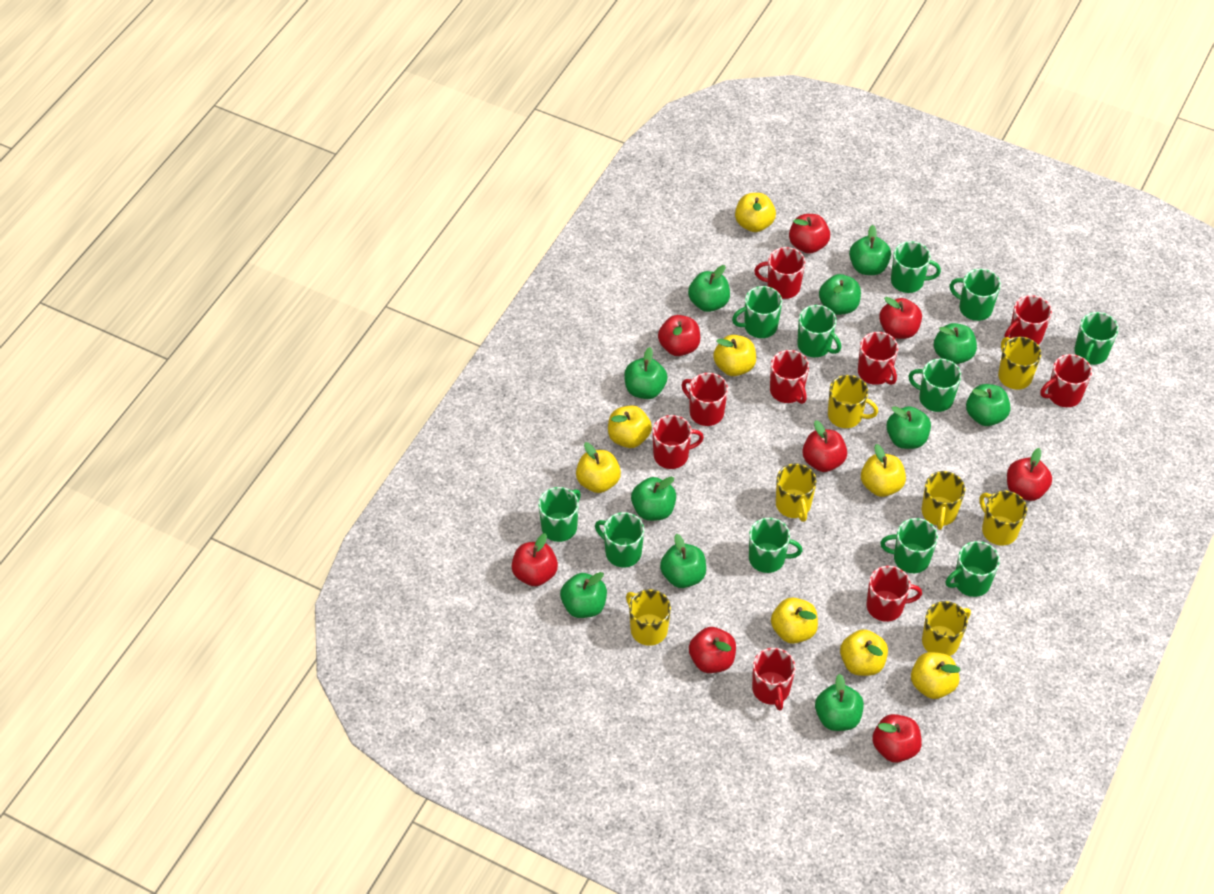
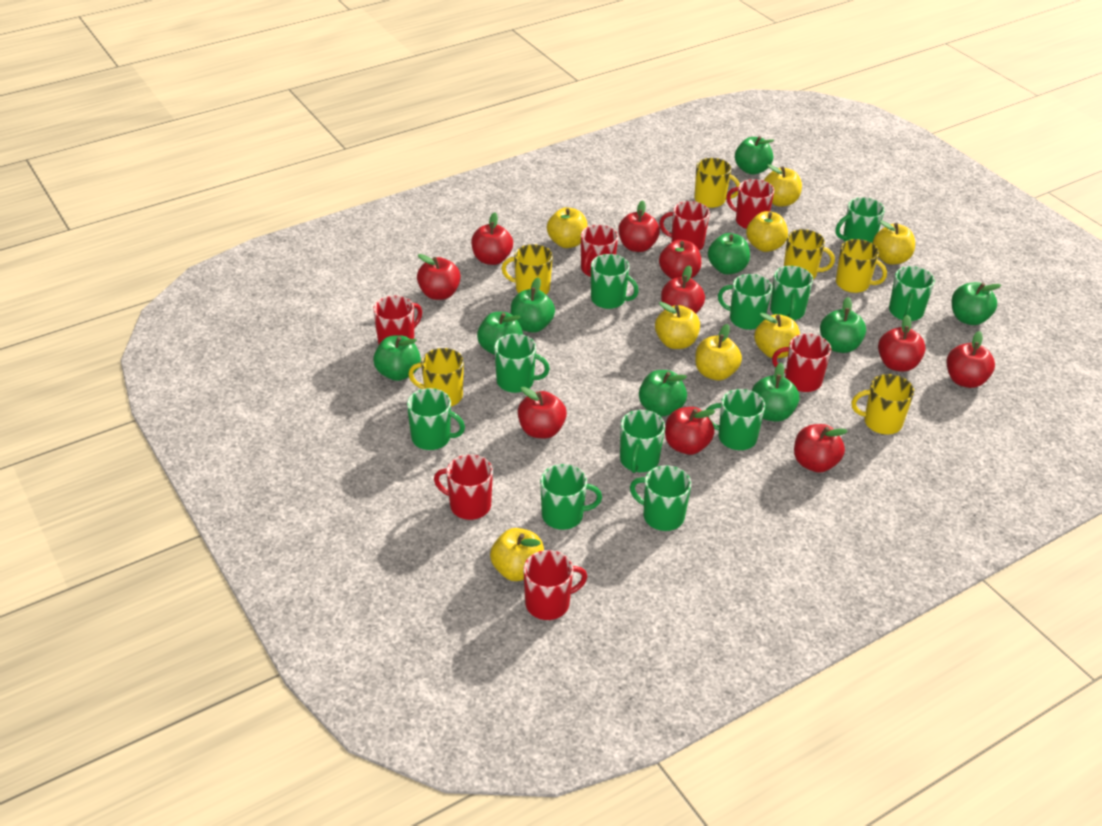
green apple: 11 -> 9
red apple: 8 -> 10
red mug: 9 -> 7
yellow mug: 7 -> 6

